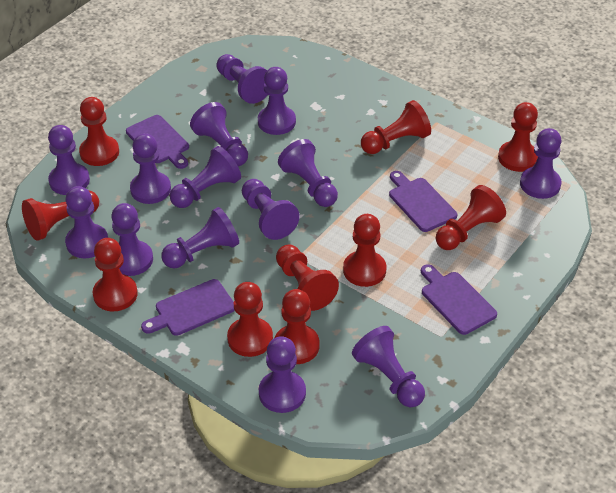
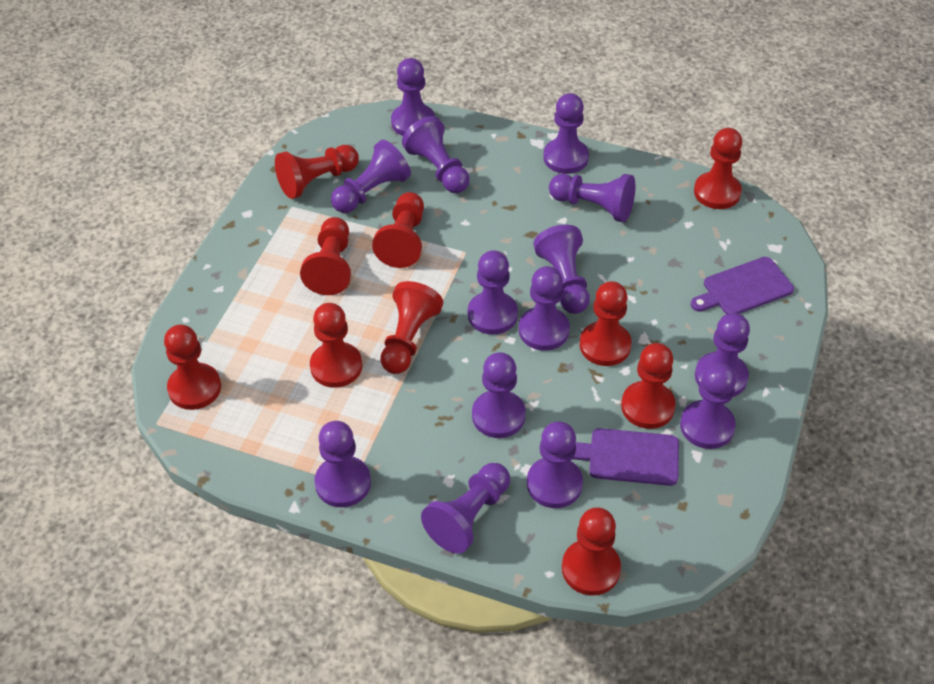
purple cutting board: 4 -> 2

